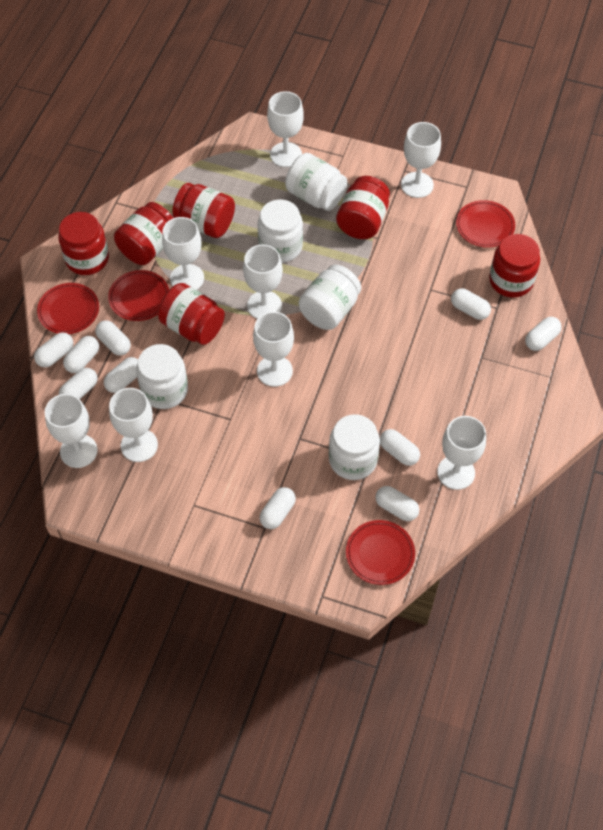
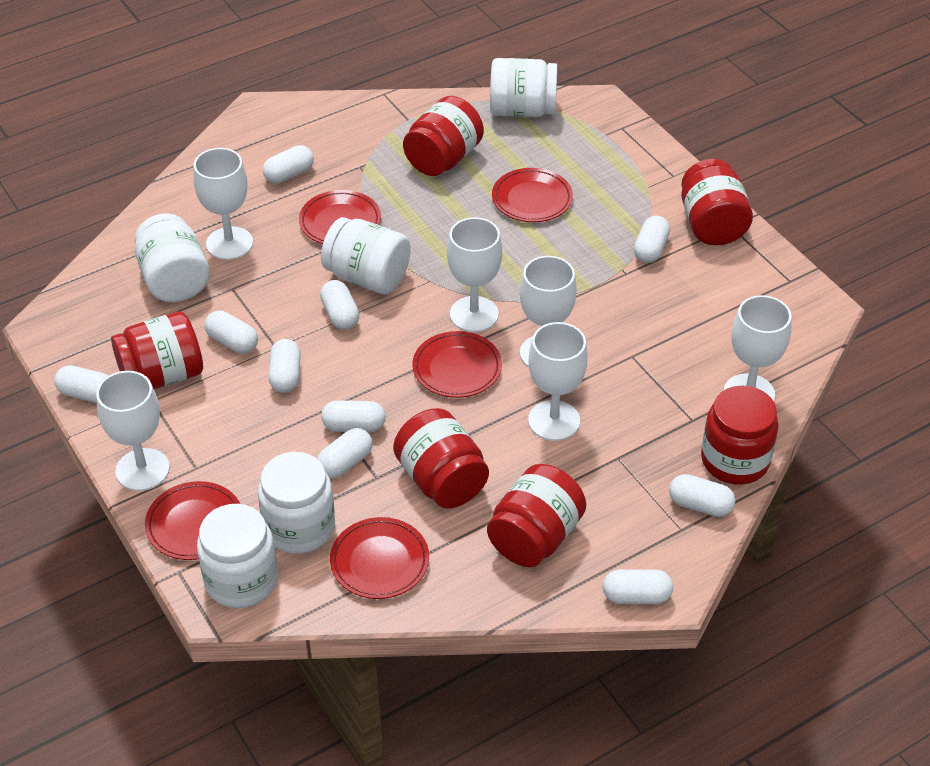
red plate: 4 -> 5
white goblet: 8 -> 6

